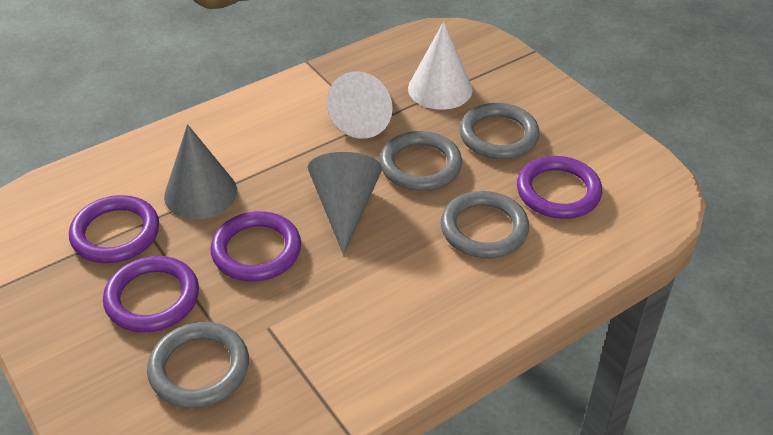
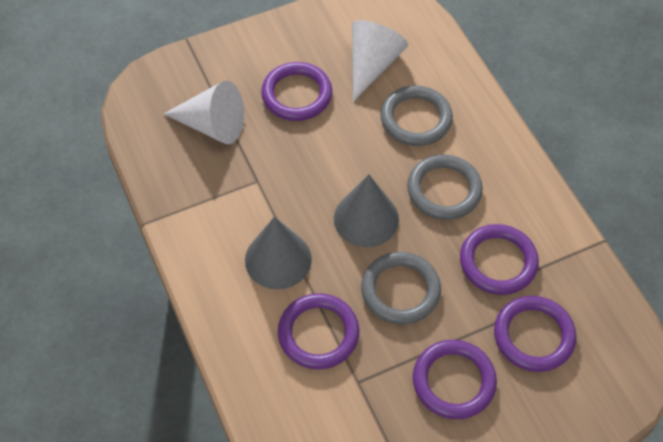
grey ring: 4 -> 3
purple ring: 4 -> 5

